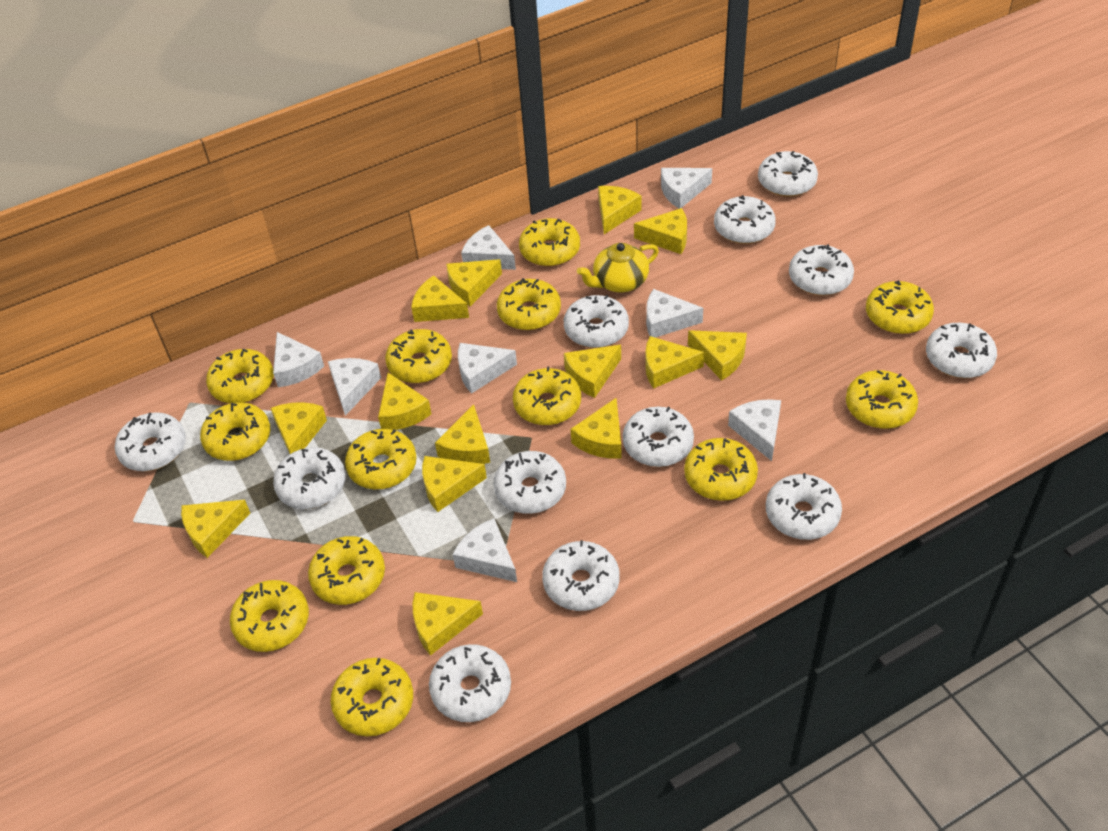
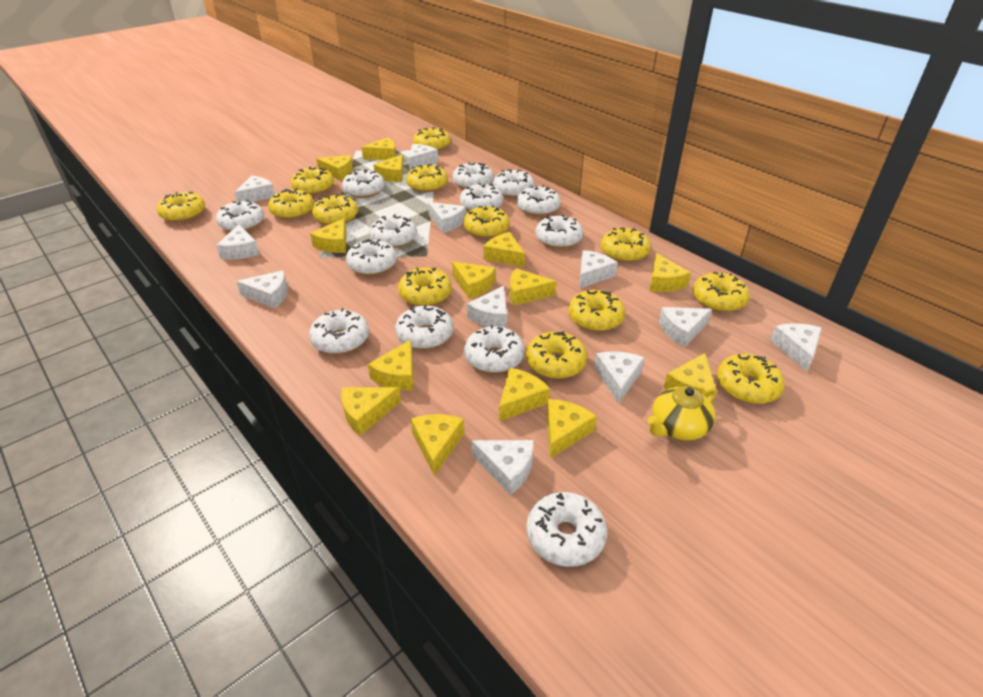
white cheese: 8 -> 11
white donut: 12 -> 13

